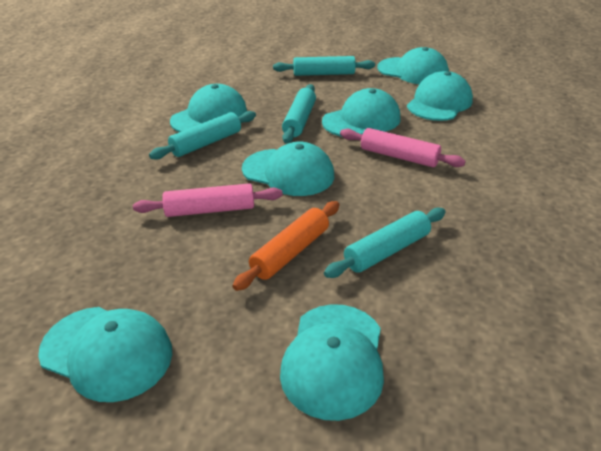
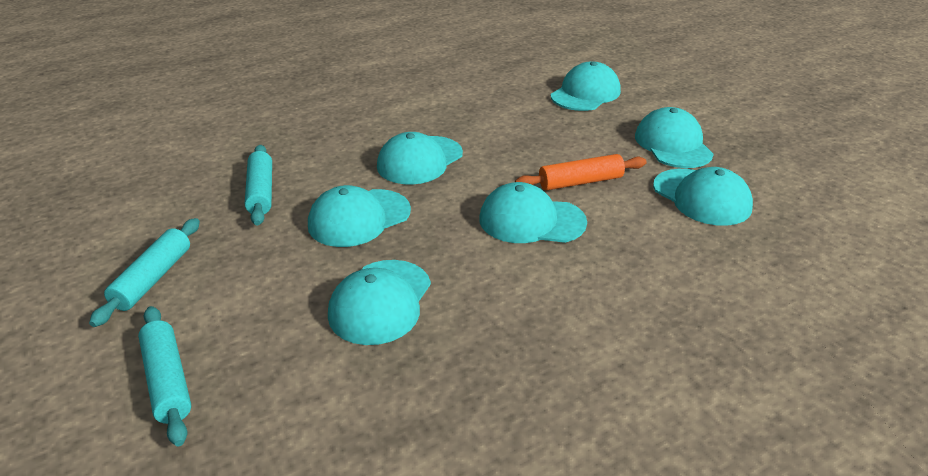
pink rolling pin: 2 -> 0
turquoise rolling pin: 4 -> 3

